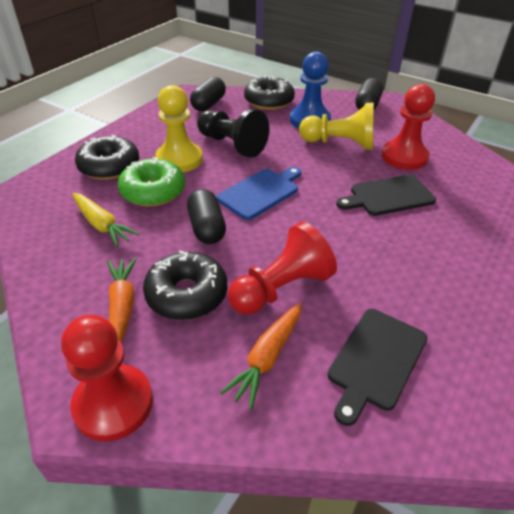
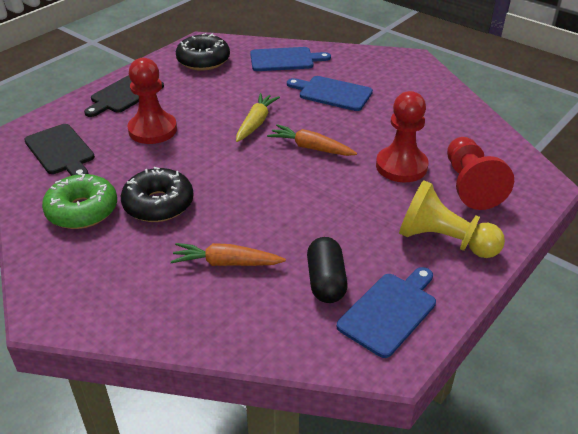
black capsule: 3 -> 1
black donut: 3 -> 2
black pawn: 1 -> 0
blue cutting board: 1 -> 3
blue pawn: 1 -> 0
yellow pawn: 2 -> 1

